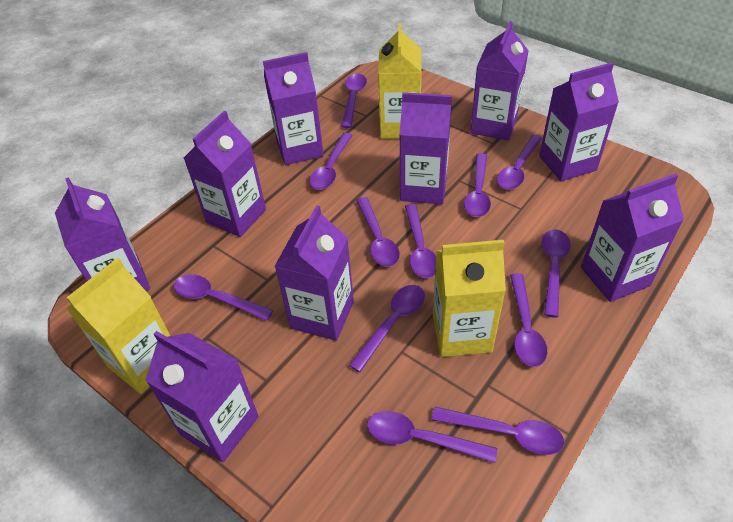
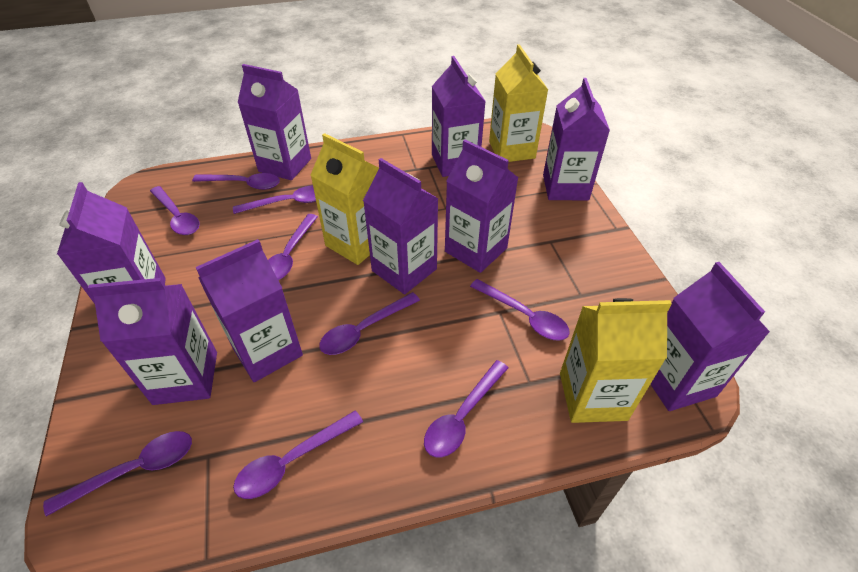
purple spoon: 12 -> 9

